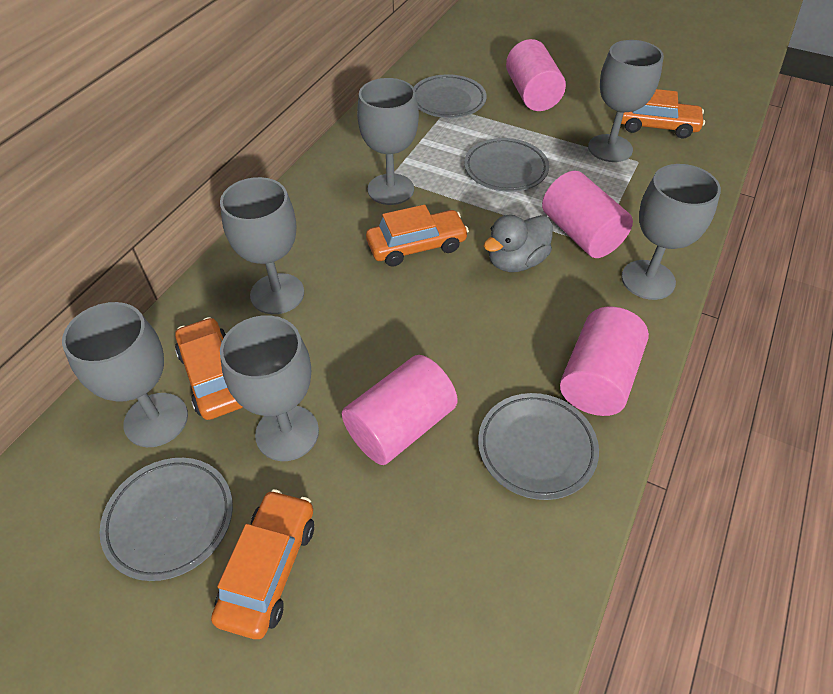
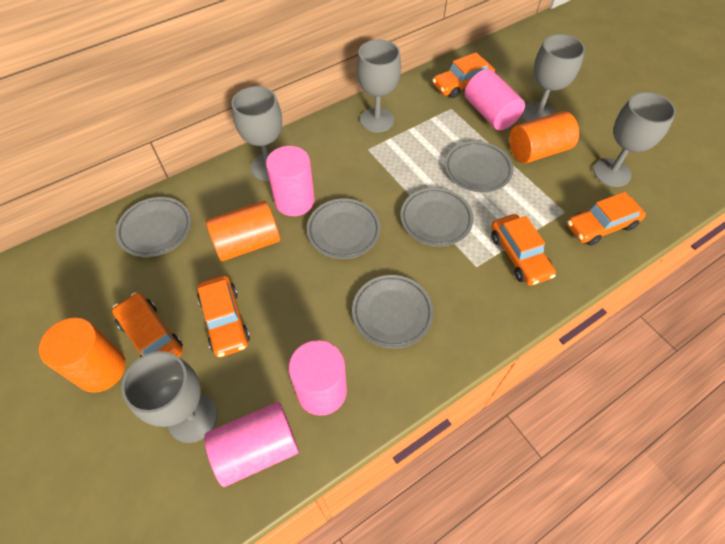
grey duck: 1 -> 0
grey goblet: 6 -> 5
grey plate: 4 -> 5
orange car: 4 -> 5
orange cylinder: 0 -> 3

